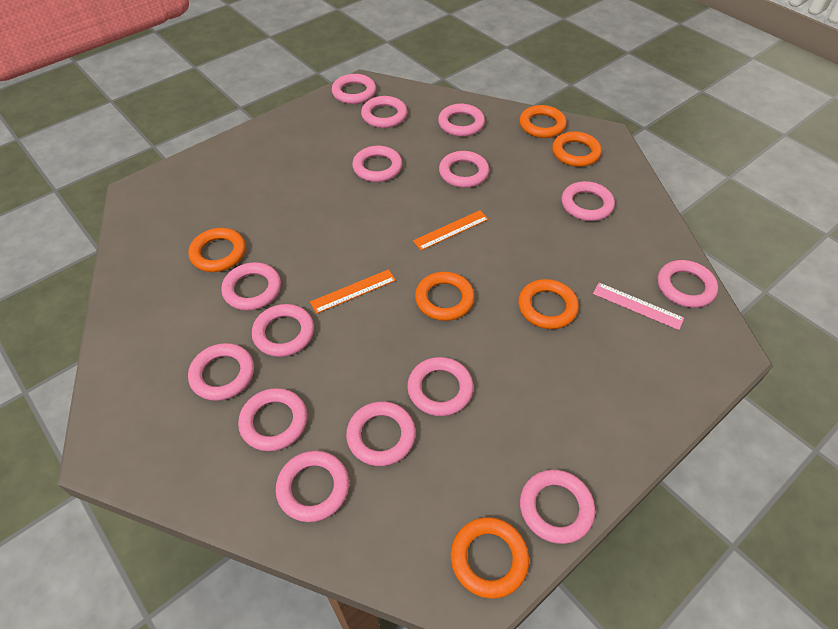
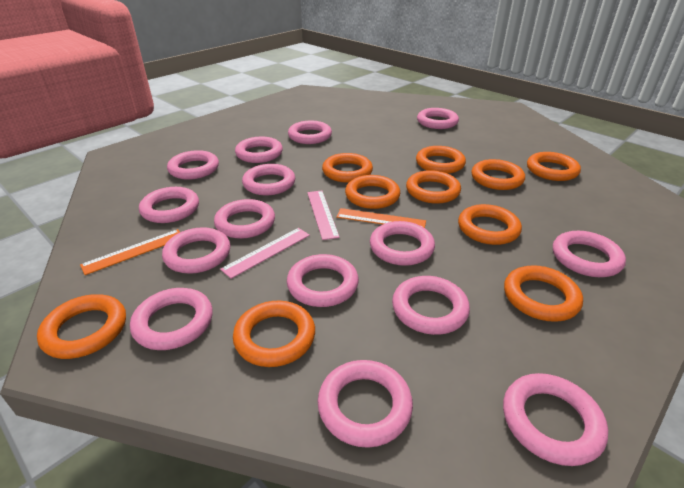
orange ring: 6 -> 10
pink ruler: 1 -> 2

